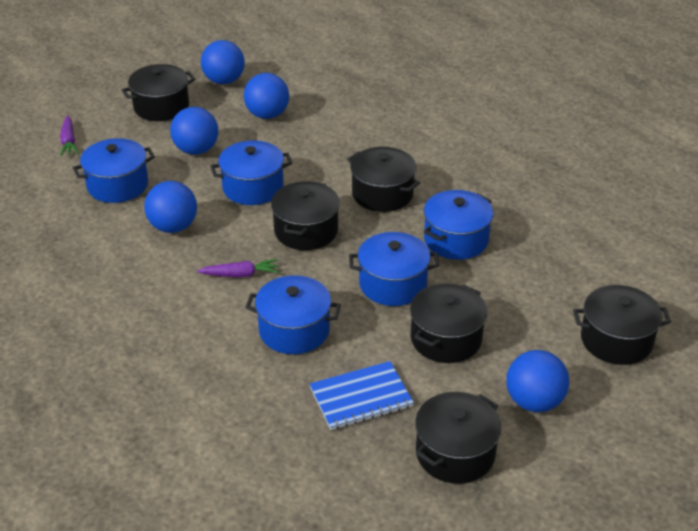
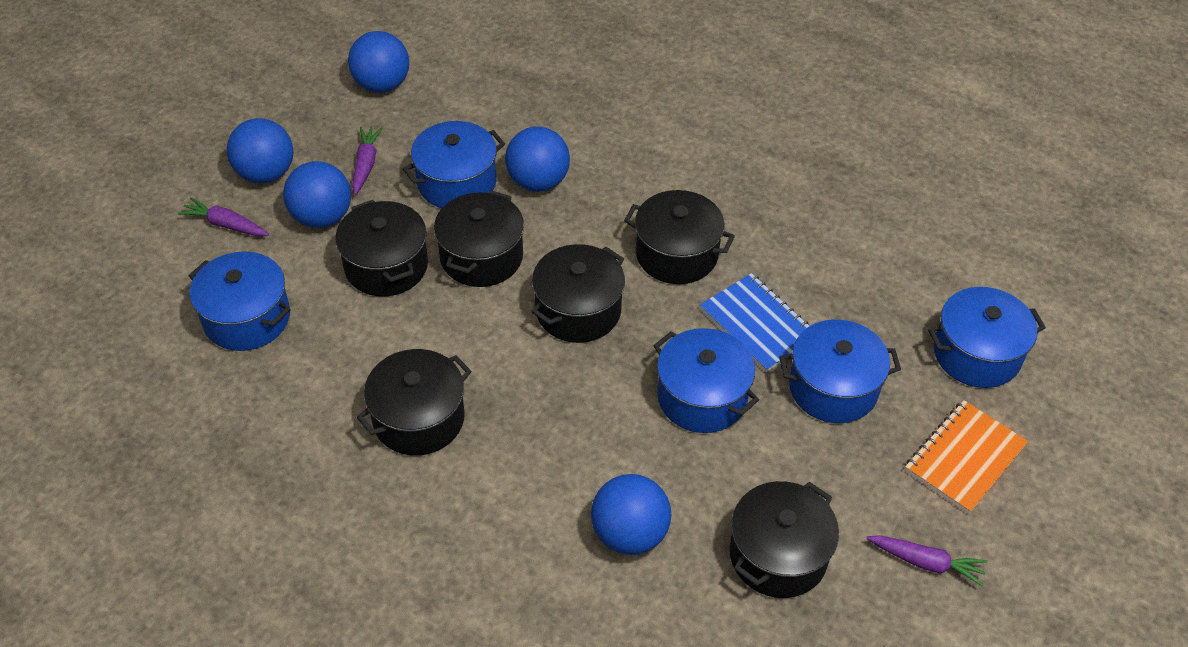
orange notebook: 0 -> 1
purple carrot: 2 -> 3

